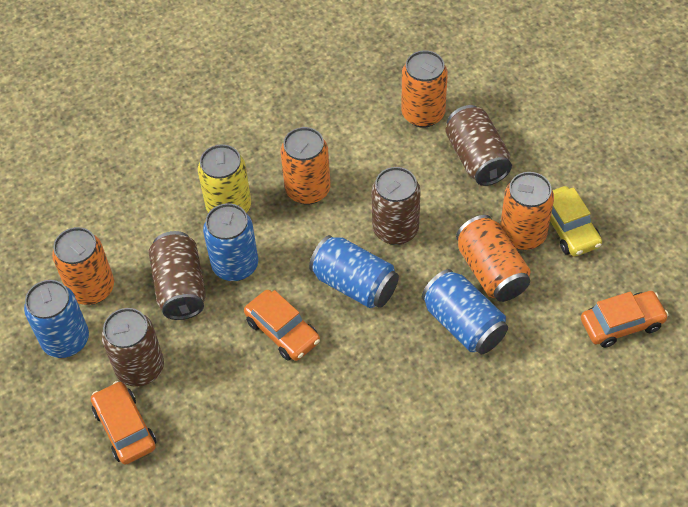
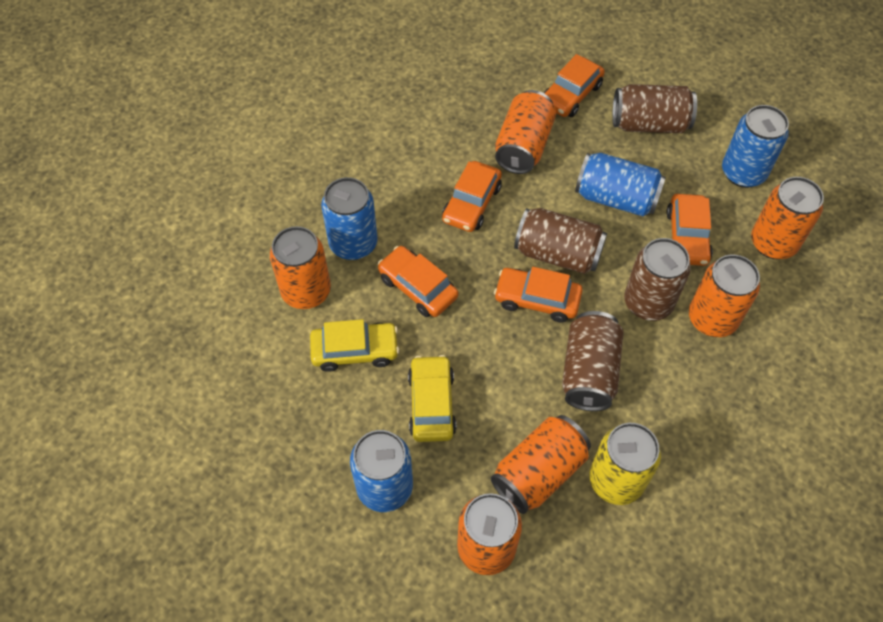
orange can: 5 -> 6
orange car: 3 -> 5
yellow car: 1 -> 2

